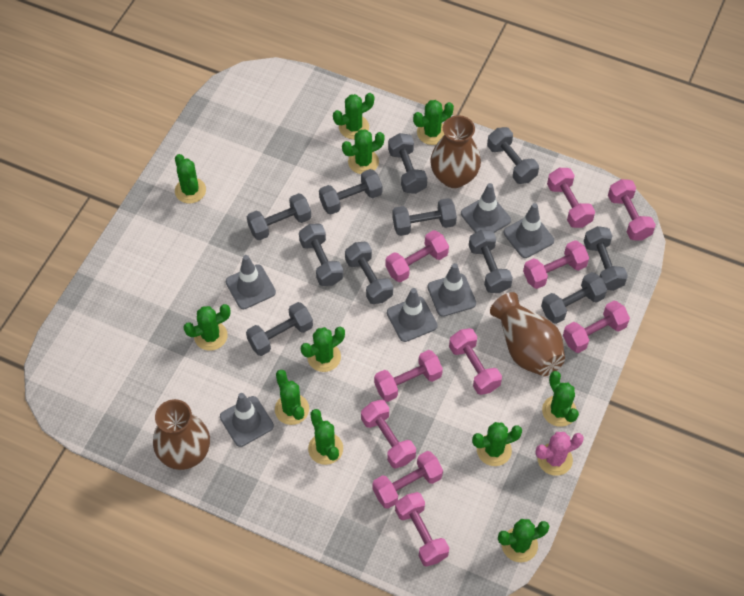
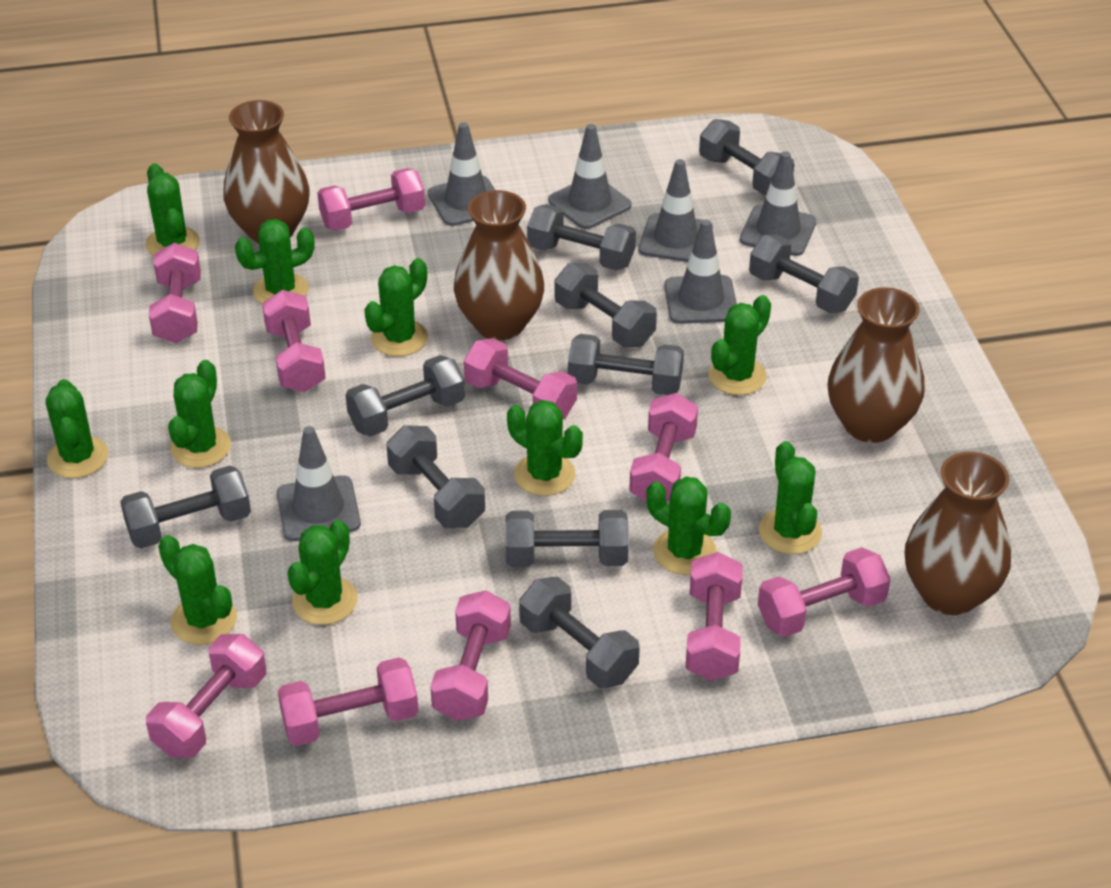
brown vase: 3 -> 4
grey dumbbell: 11 -> 10
pink cactus: 1 -> 0

